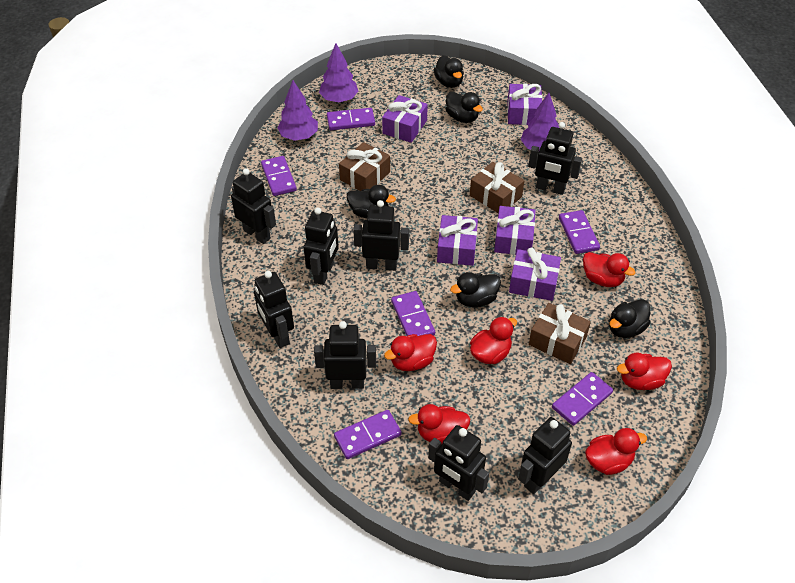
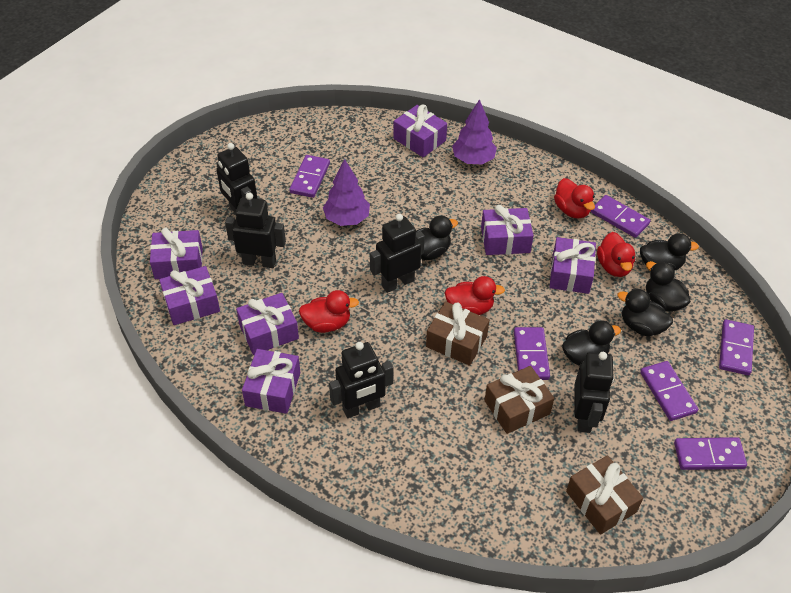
black robot: 8 -> 5
purple gift: 5 -> 7
purple tree: 3 -> 2
red duck: 6 -> 4

